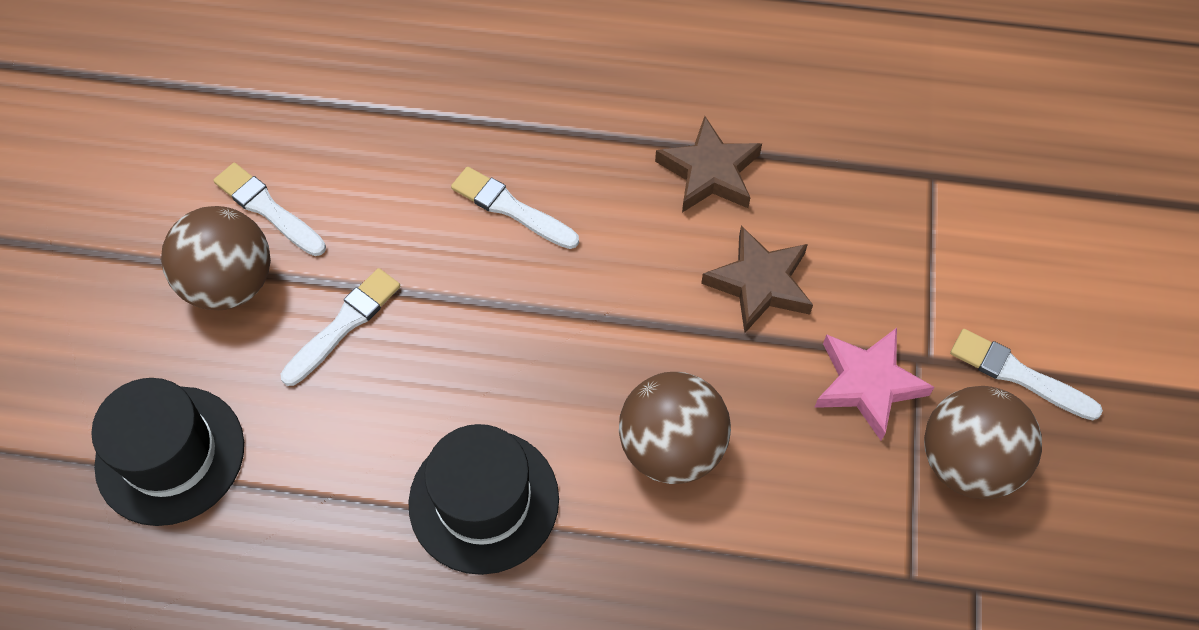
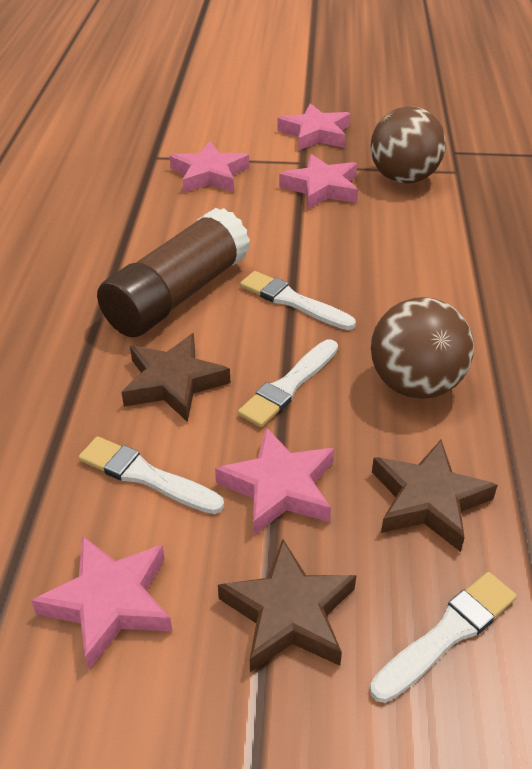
black hat: 2 -> 0
brown ball: 3 -> 2
brown glue stick: 0 -> 1
brown star: 2 -> 3
pink star: 1 -> 5

